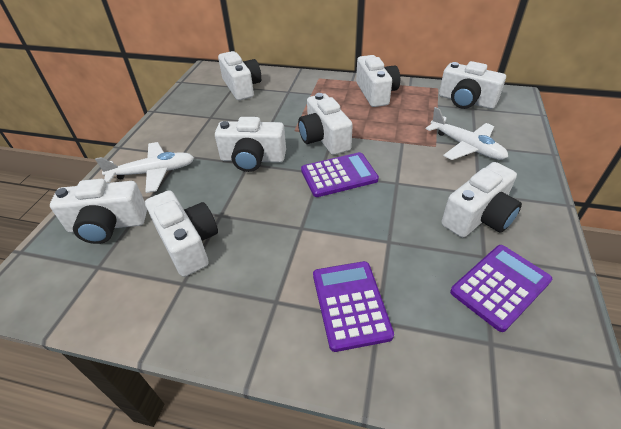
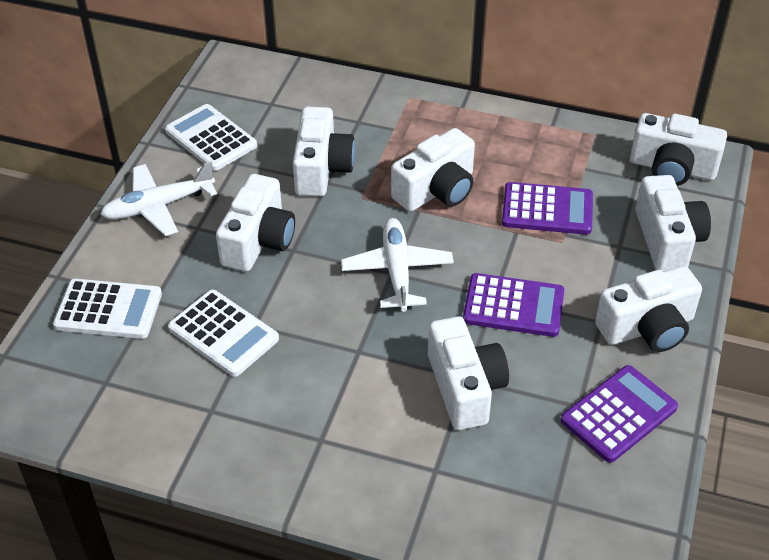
white calculator: 0 -> 3
white camera: 8 -> 7

